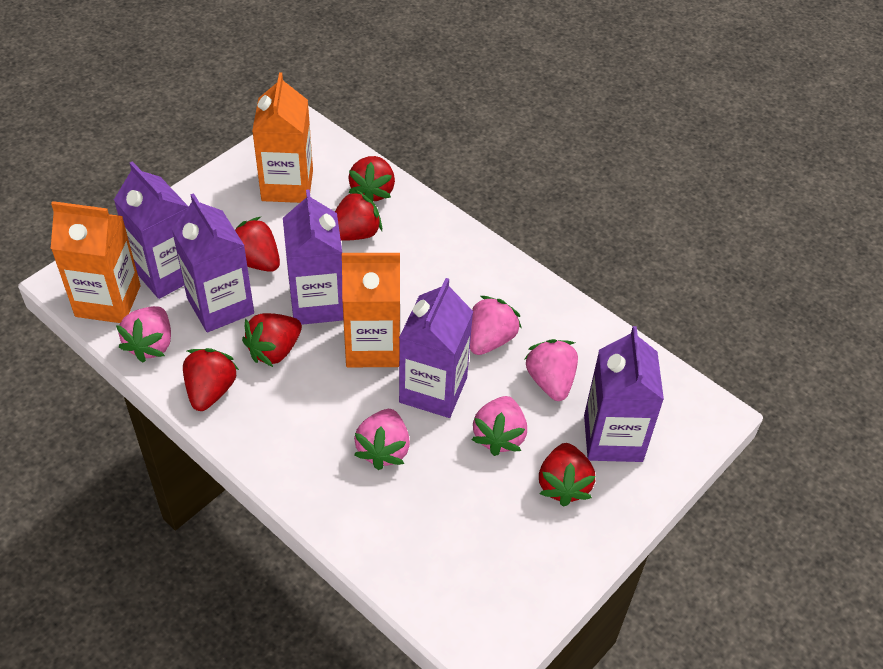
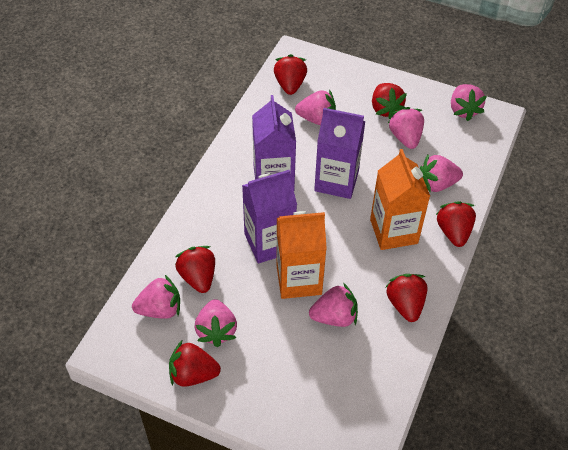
orange carton: 3 -> 2
pink strawberry: 5 -> 7
purple carton: 5 -> 3

